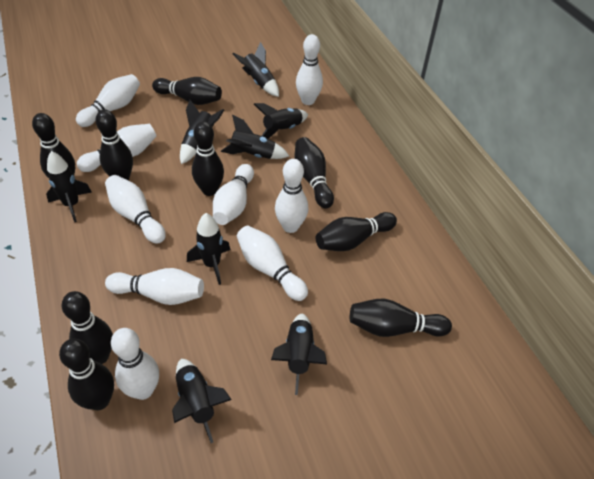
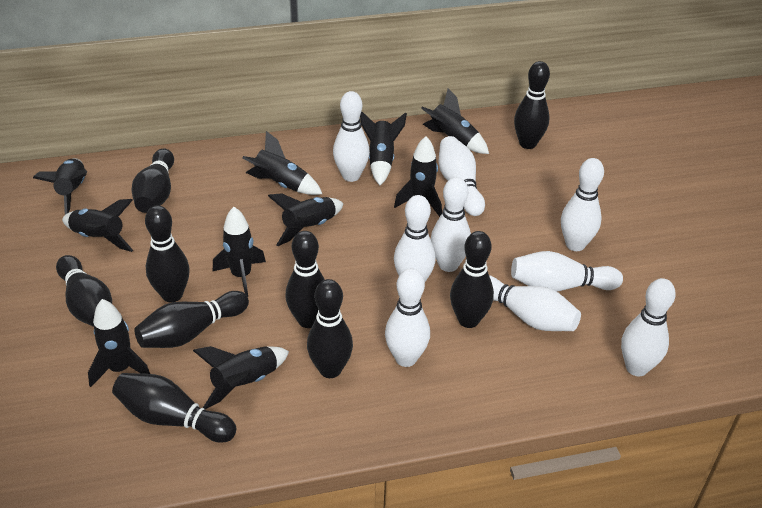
black rocket: 8 -> 10

